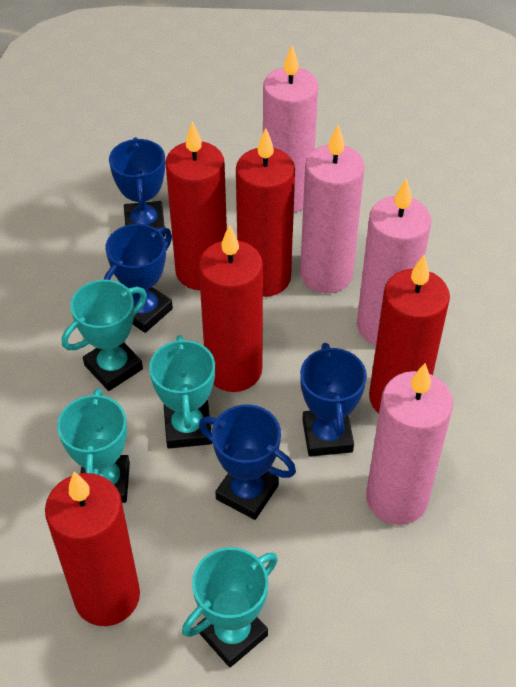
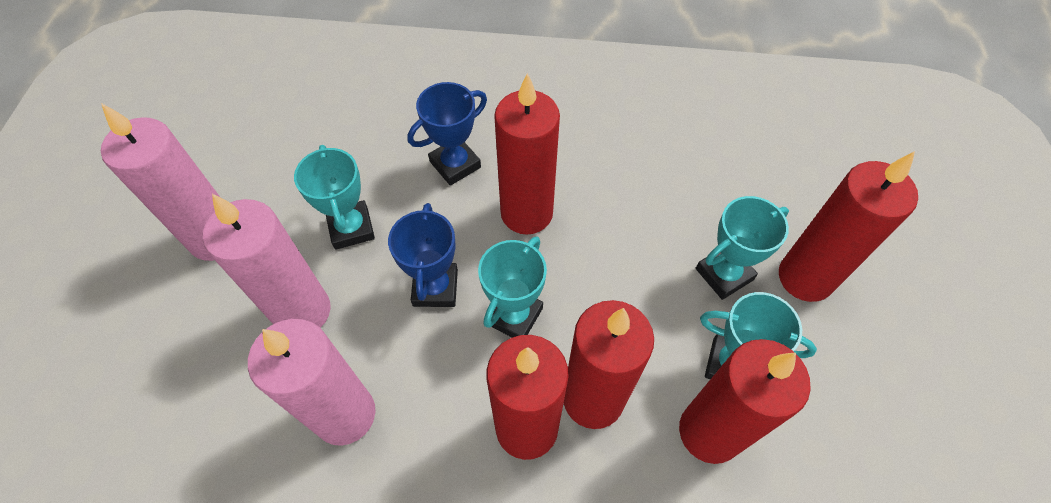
blue trophy: 4 -> 2
pink candle: 4 -> 3

